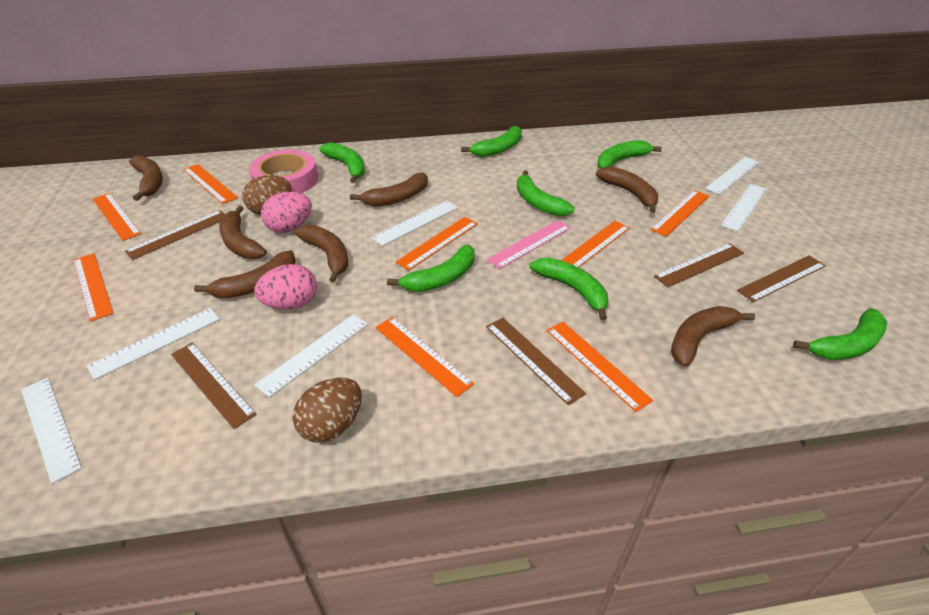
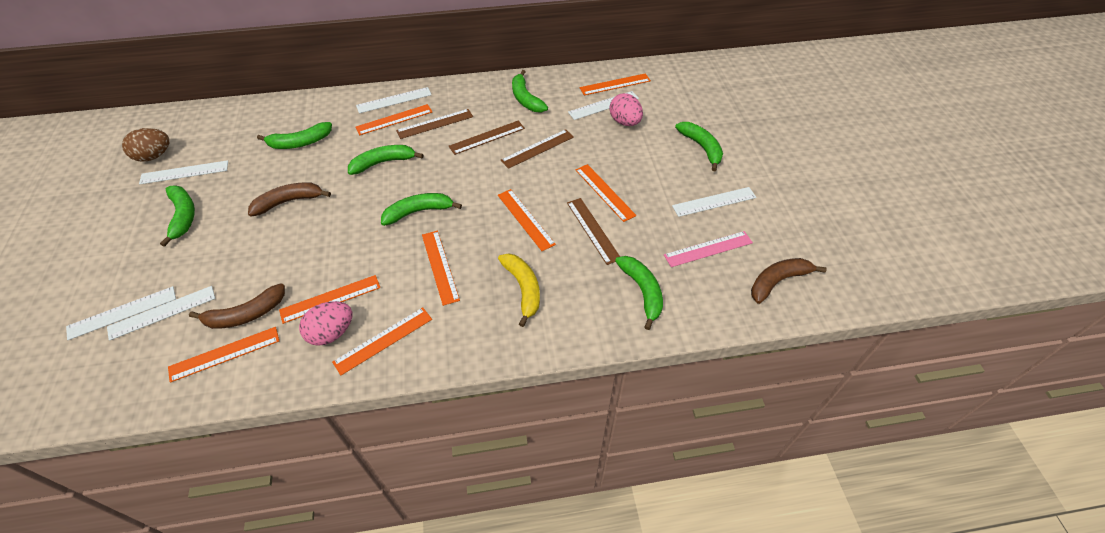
brown banana: 7 -> 3
brown egg: 2 -> 1
brown ruler: 5 -> 4
pink tape: 1 -> 0
yellow banana: 0 -> 1

